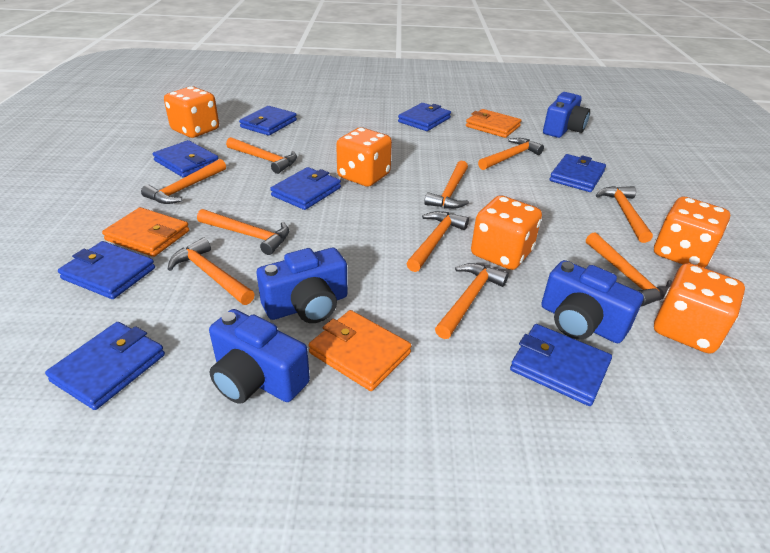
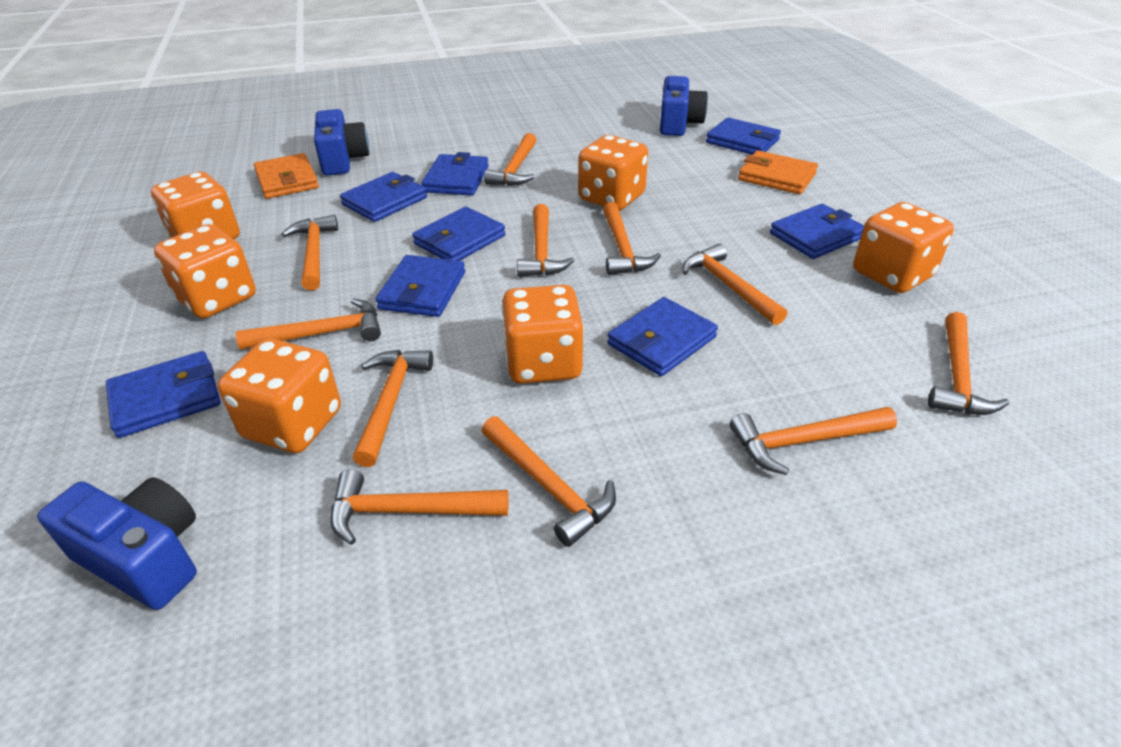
blue camera: 4 -> 3
orange dice: 5 -> 6
orange hammer: 10 -> 11
orange wallet: 3 -> 2

